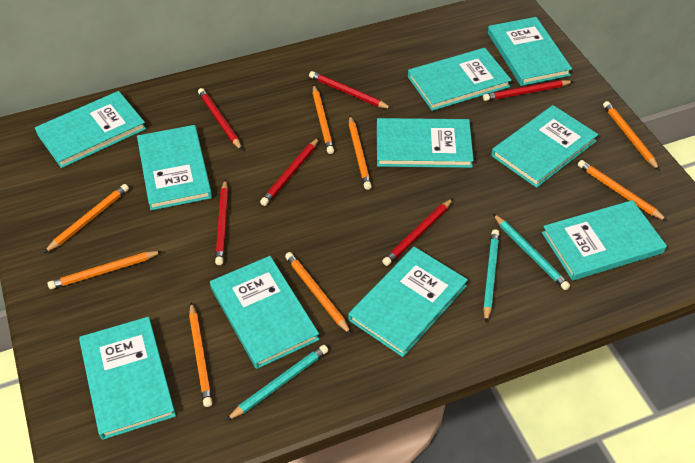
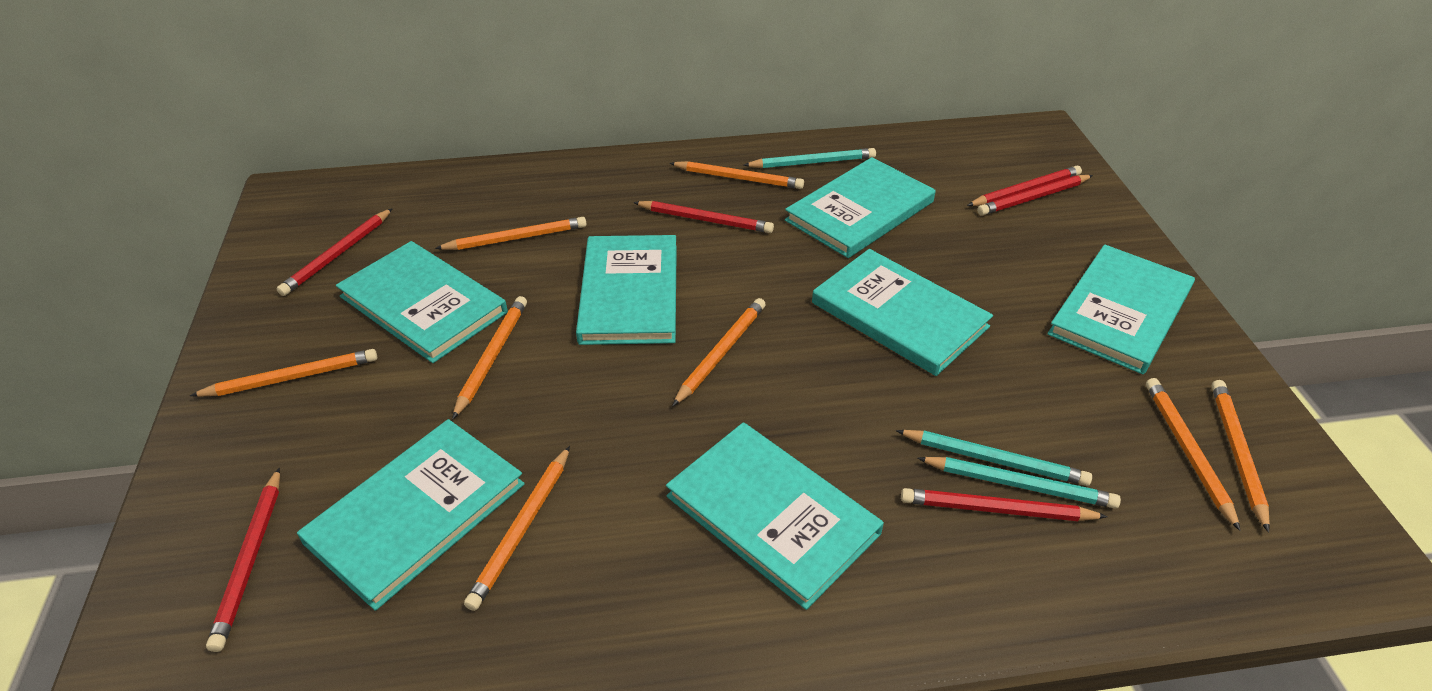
turquoise book: 10 -> 7

